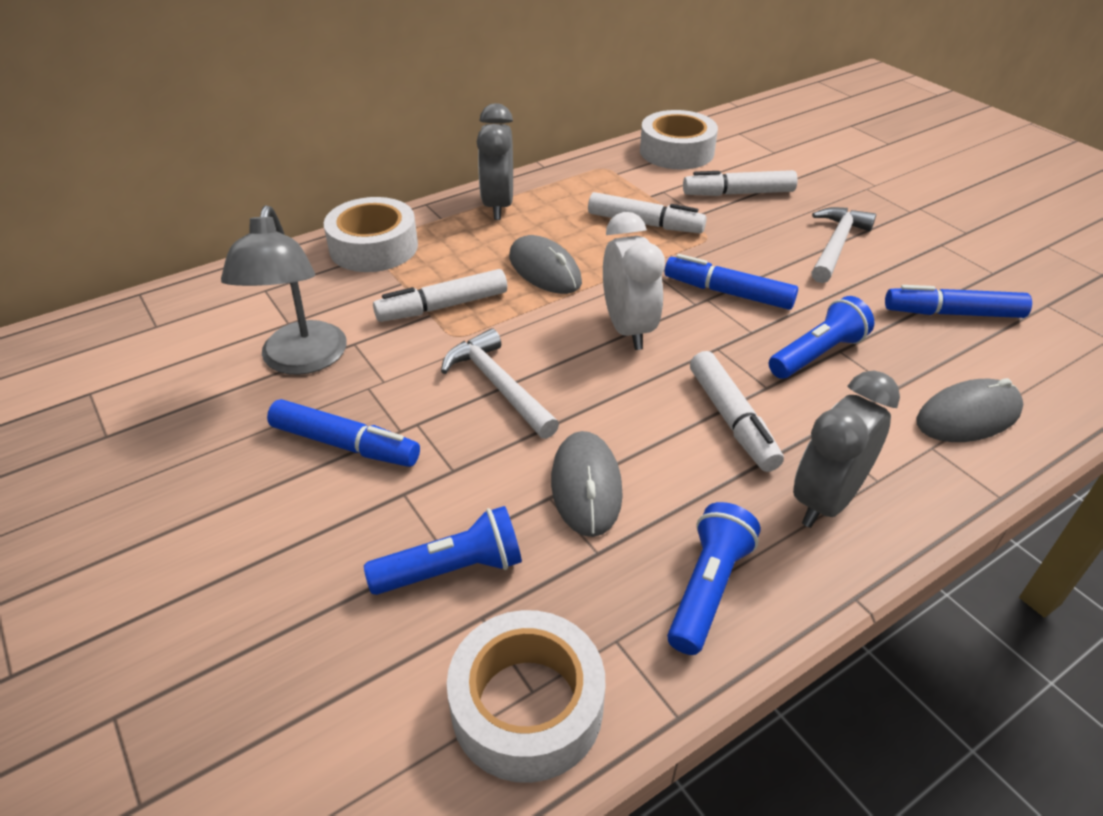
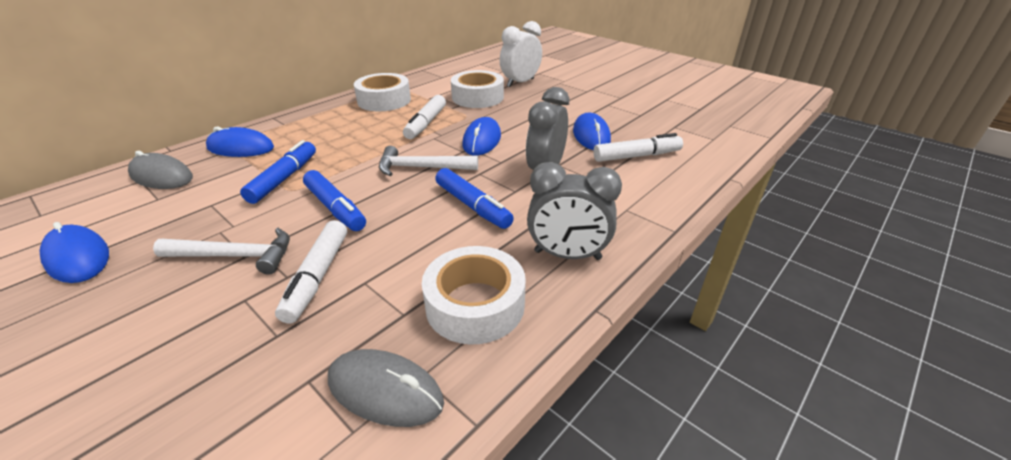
blue flashlight: 3 -> 0
blue mouse: 0 -> 4
grey lamp: 1 -> 0
grey mouse: 3 -> 2
white marker: 4 -> 3

